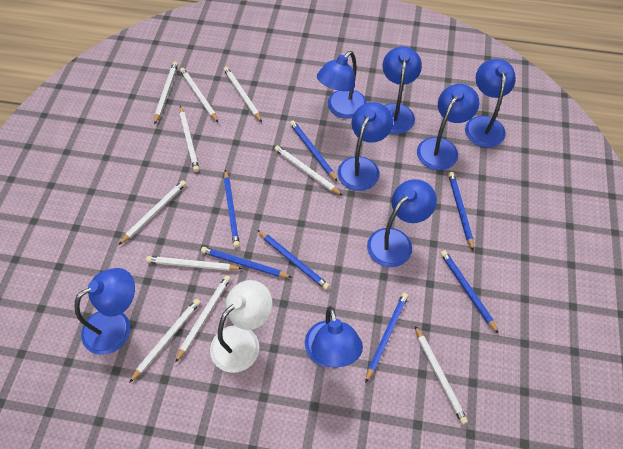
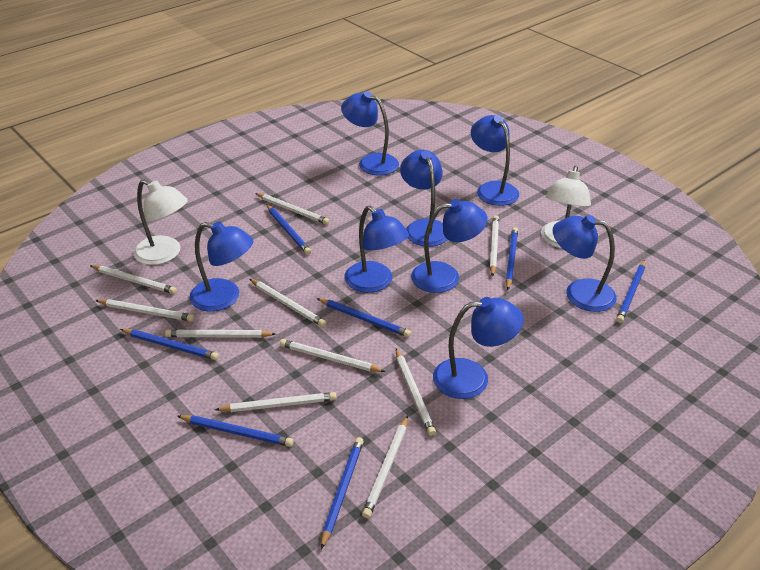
white lamp: 1 -> 2

